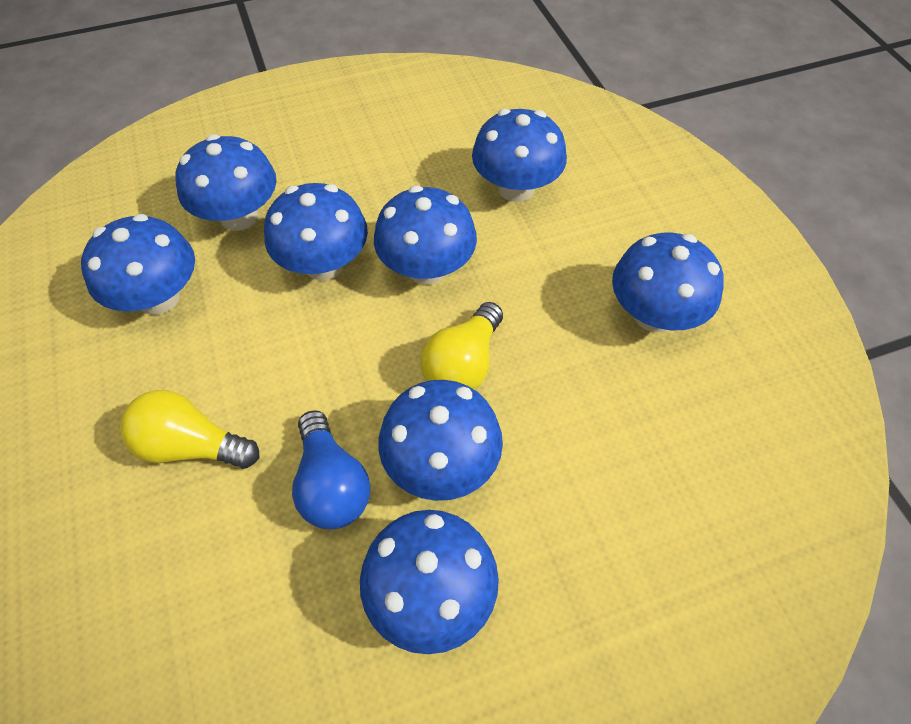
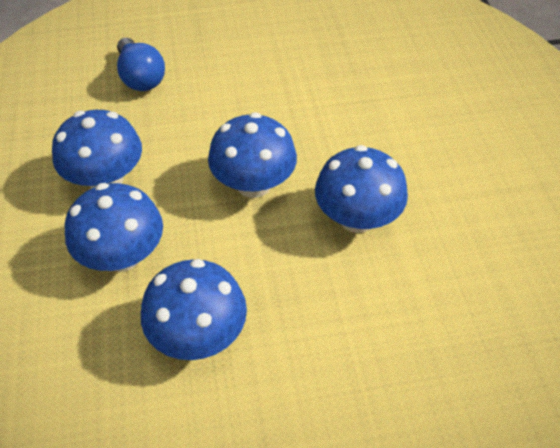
blue mushroom: 8 -> 5
yellow light bulb: 2 -> 0

